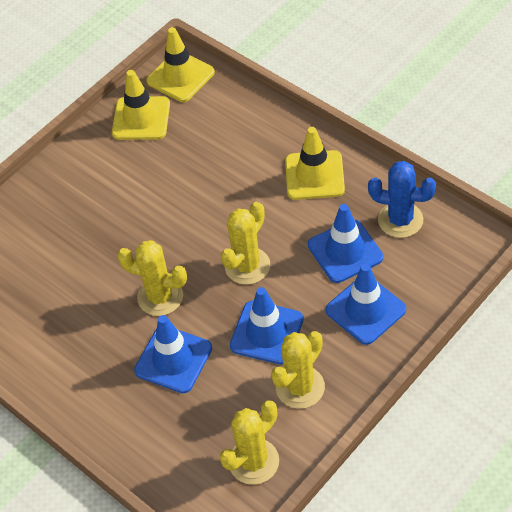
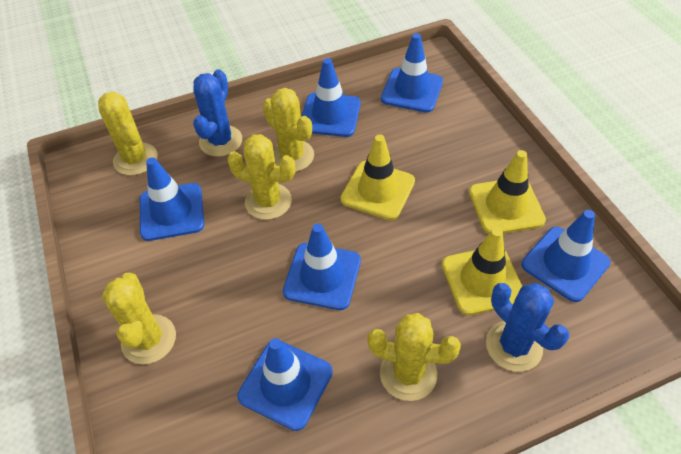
blue cactus: 1 -> 2
blue traffic cone: 4 -> 6
yellow cactus: 4 -> 5

